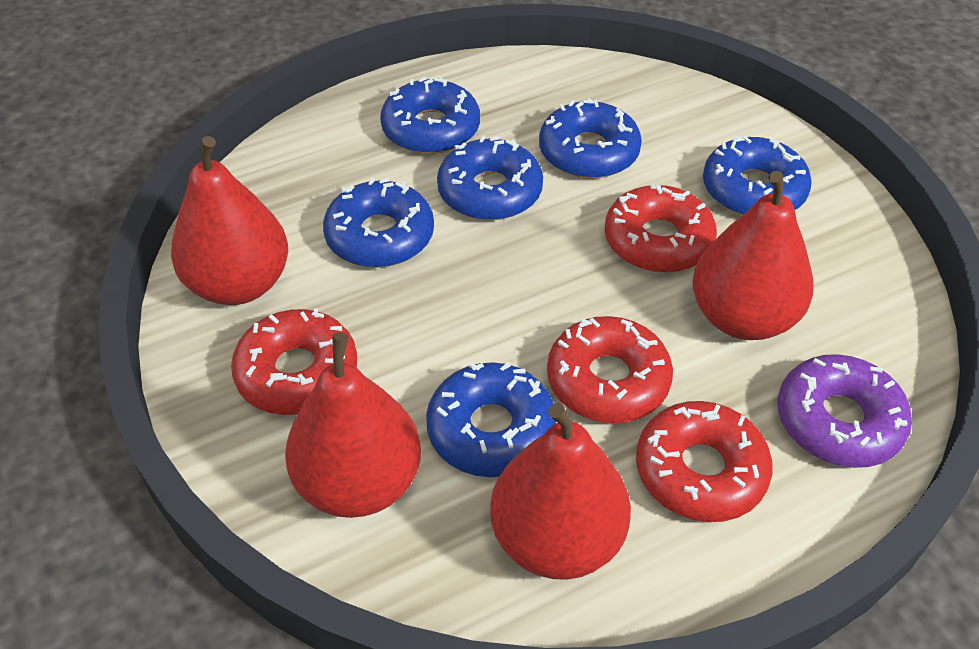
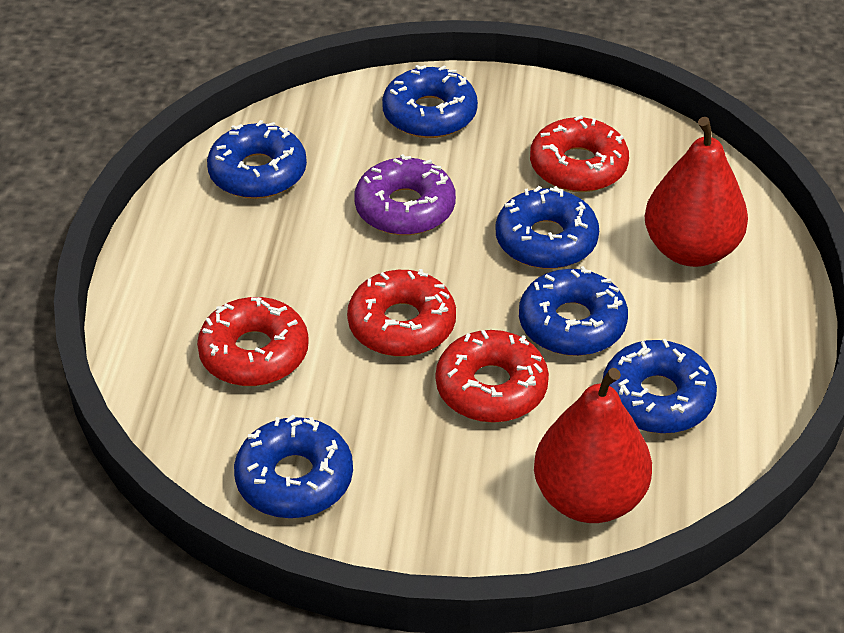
red pear: 4 -> 2

